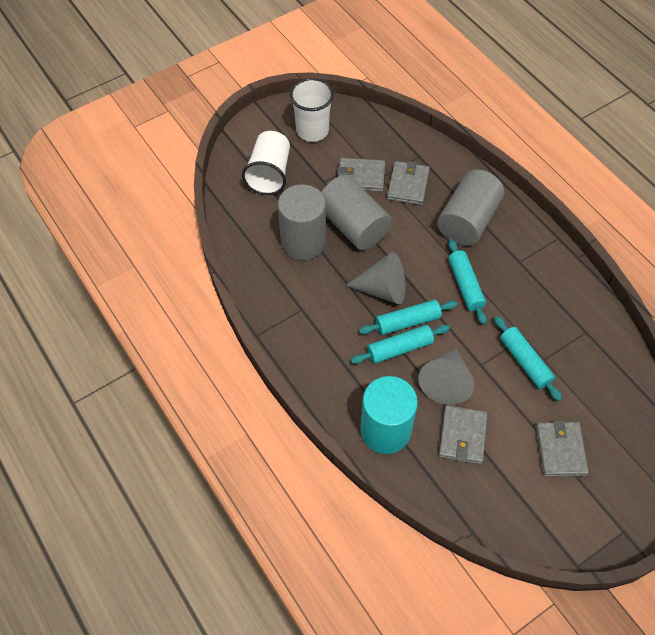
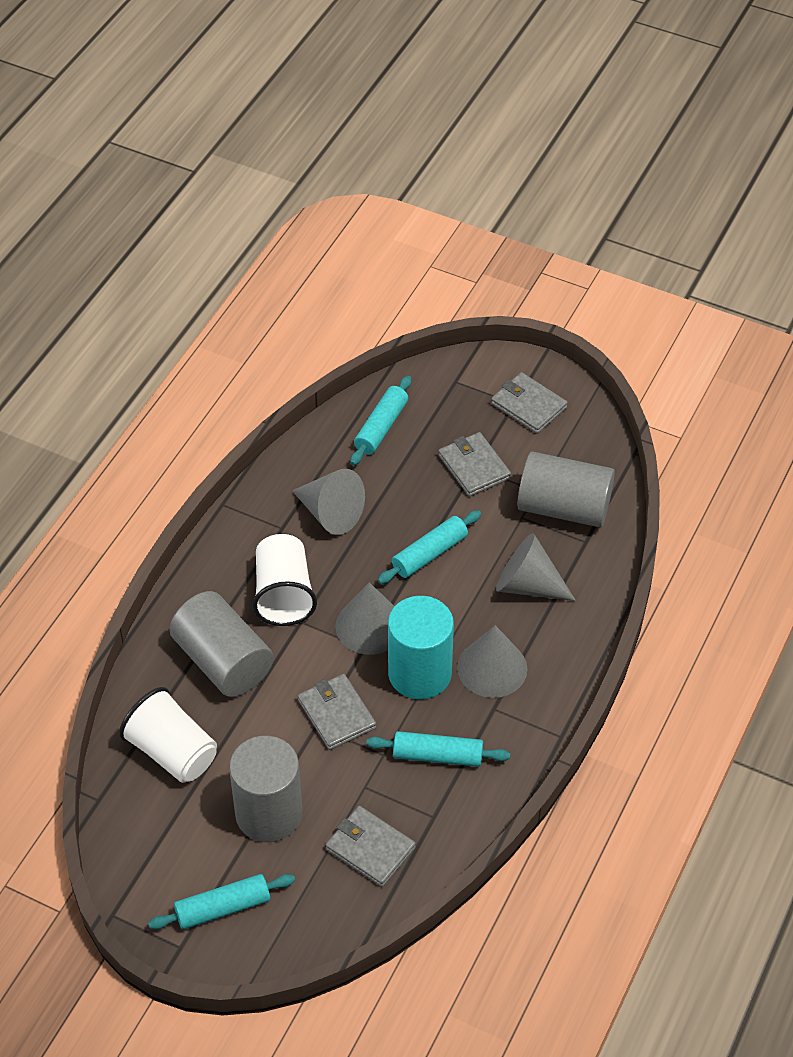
grey cone: 2 -> 4

